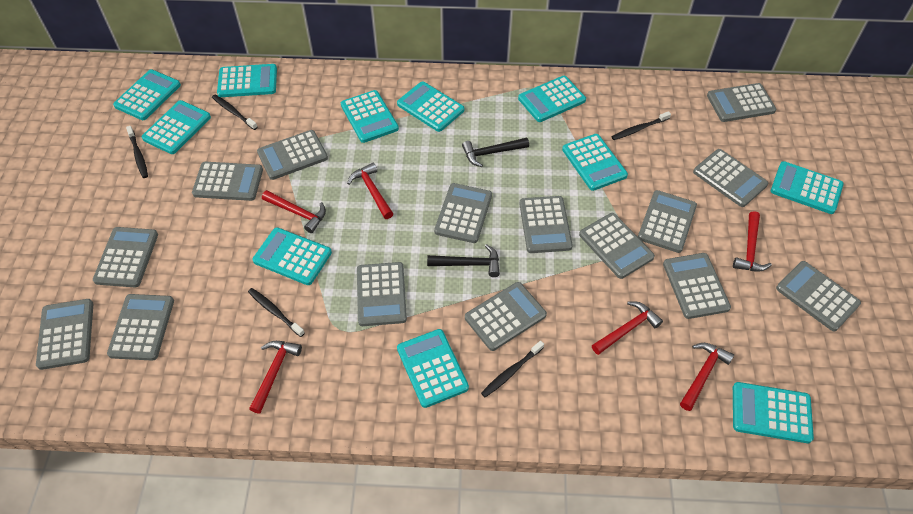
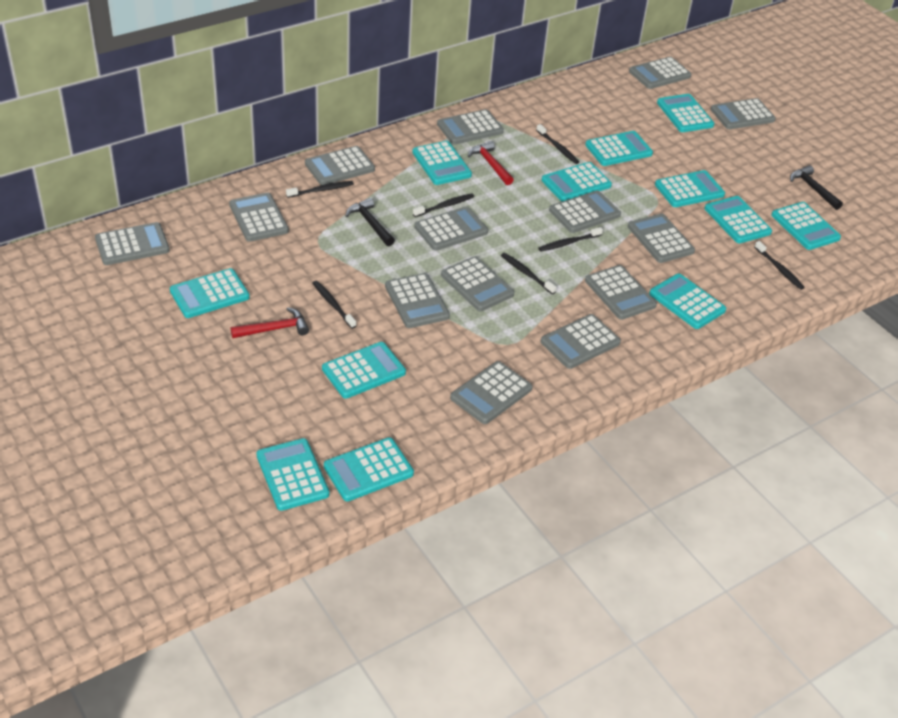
black toothbrush: 5 -> 7
grey calculator: 15 -> 14
red hammer: 6 -> 2
turquoise calculator: 11 -> 12

